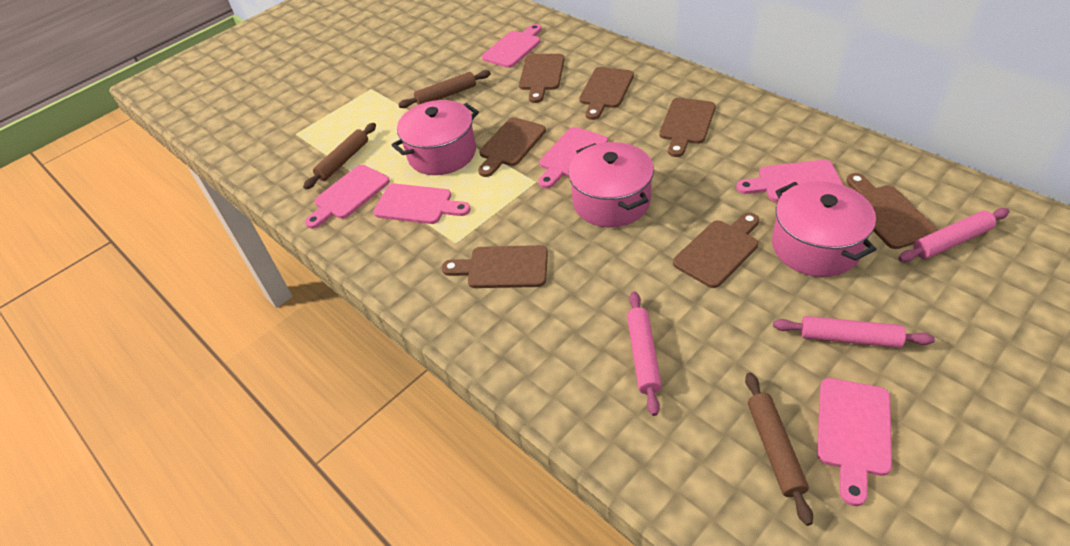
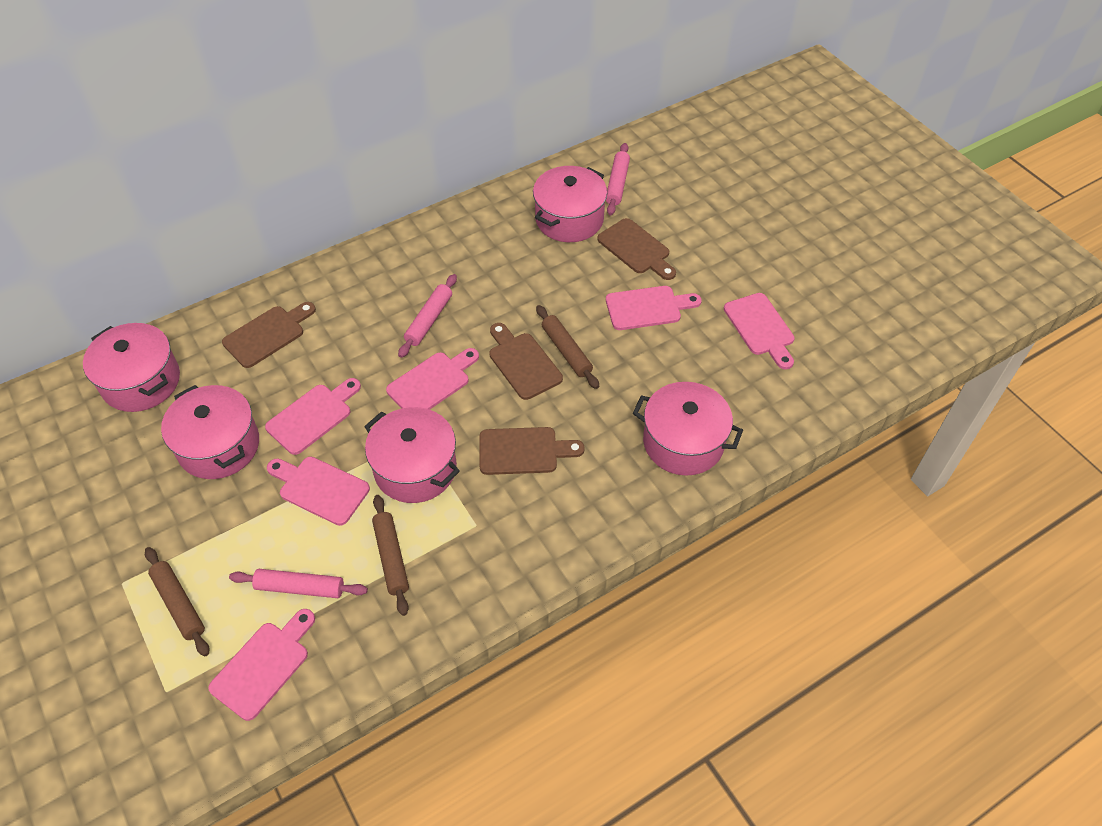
brown cutting board: 7 -> 4
pink pot: 3 -> 5

